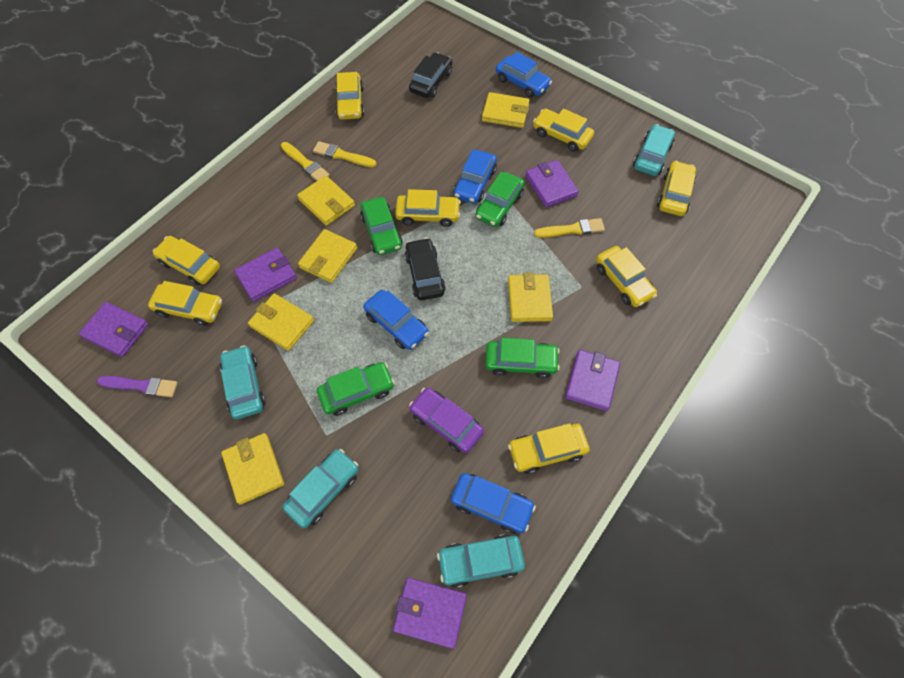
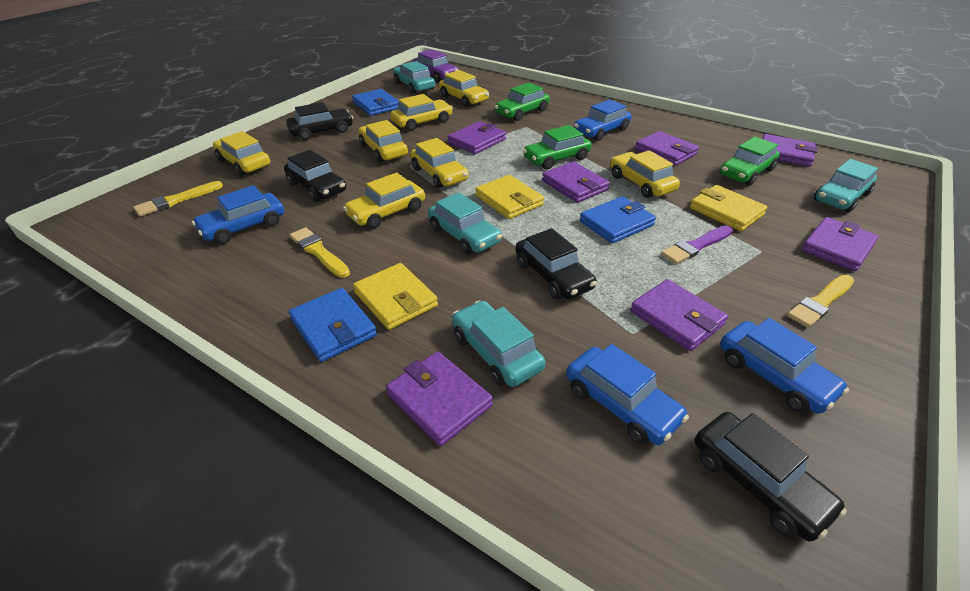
black car: 2 -> 4
blue wallet: 0 -> 3
green car: 4 -> 3
purple wallet: 5 -> 7
yellow car: 8 -> 7
yellow wallet: 6 -> 3

